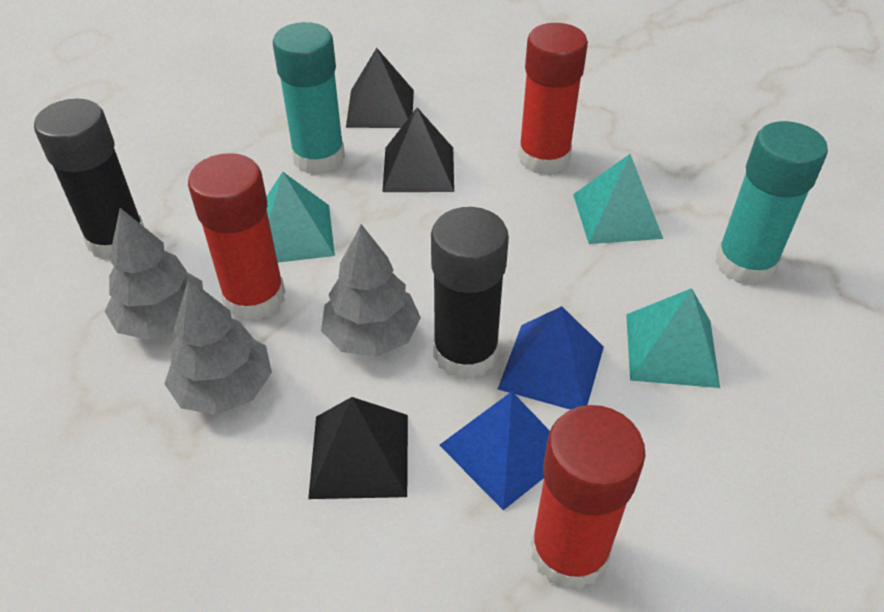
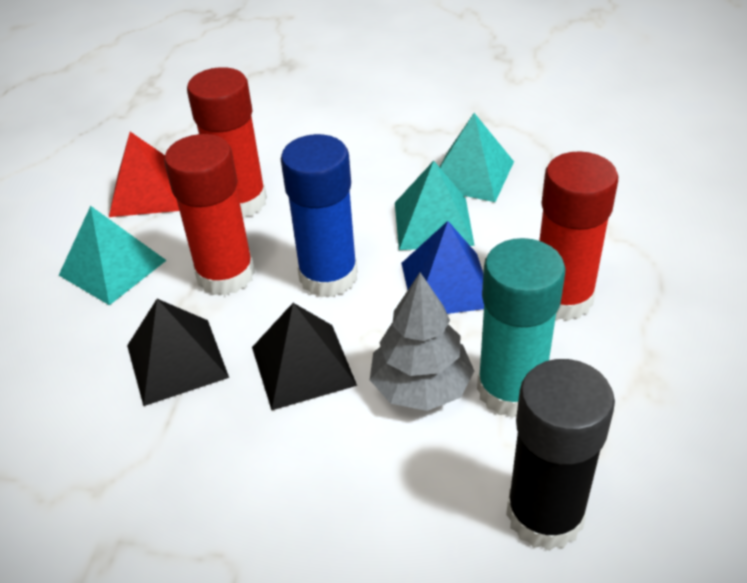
black glue stick: 2 -> 1
black pyramid: 3 -> 2
blue glue stick: 0 -> 1
blue pyramid: 2 -> 1
grey tree: 3 -> 1
red pyramid: 0 -> 1
turquoise glue stick: 2 -> 1

